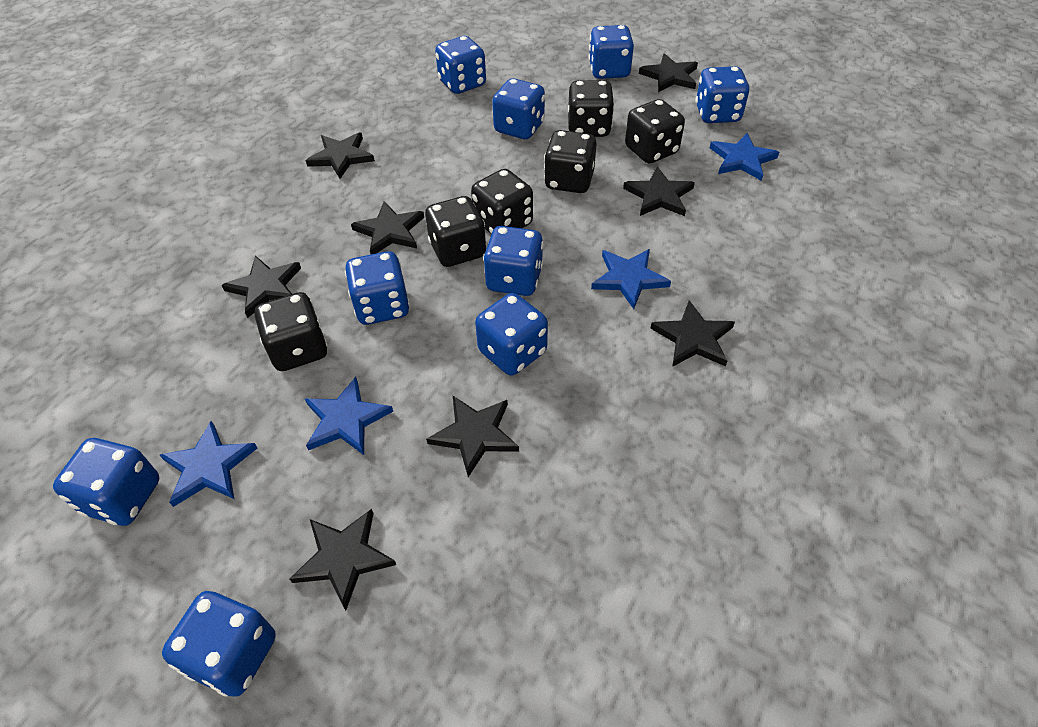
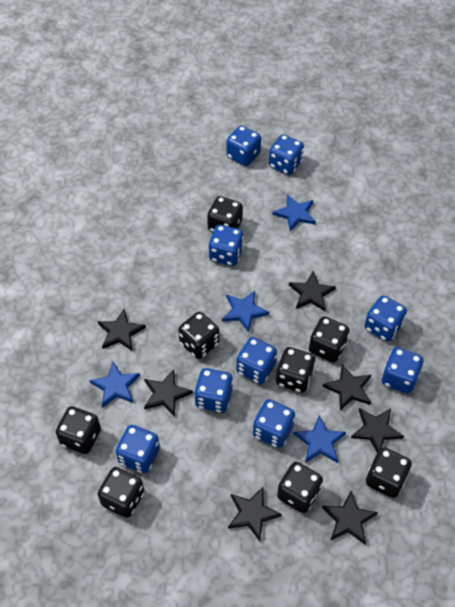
black dice: 6 -> 8
black star: 8 -> 7

